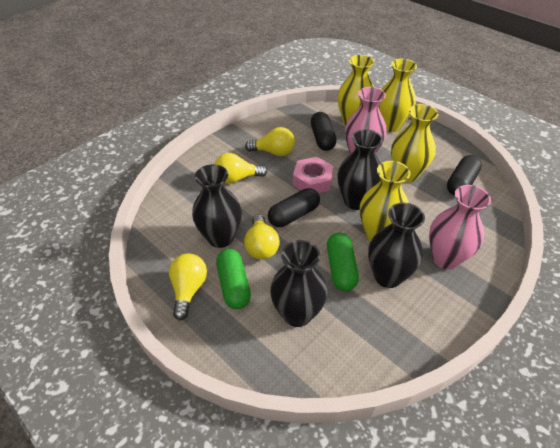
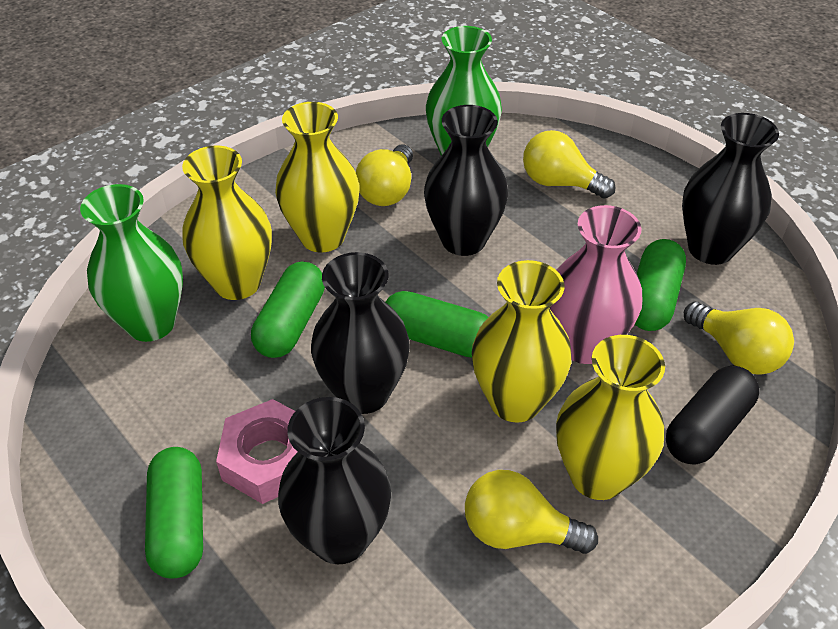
black capsule: 3 -> 1
green capsule: 2 -> 4
green vase: 0 -> 2
pink vase: 2 -> 1

